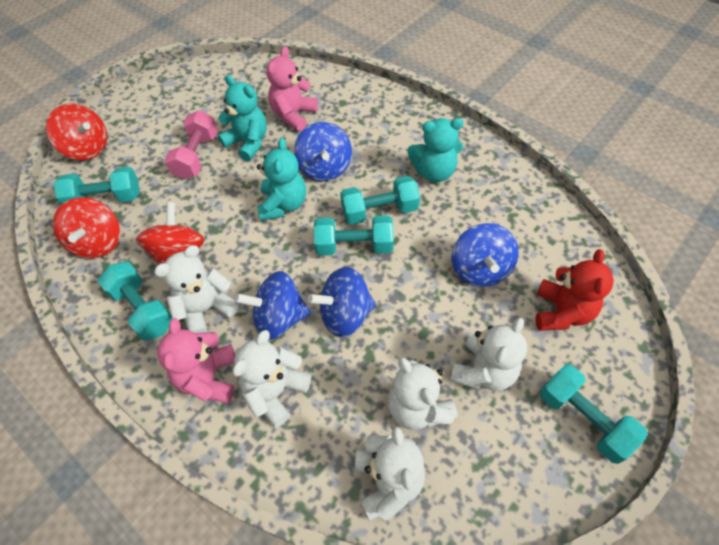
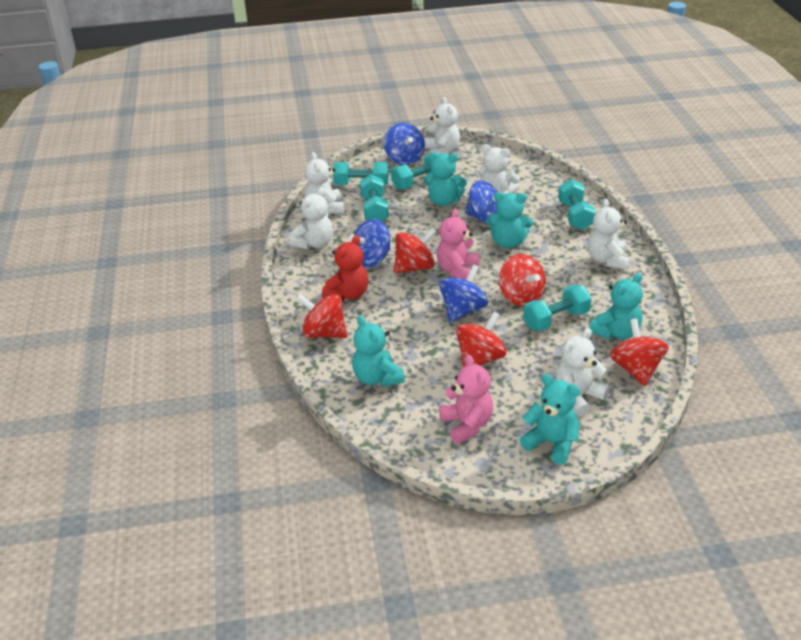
pink dumbbell: 1 -> 0
red spinning top: 3 -> 5
turquoise teddy bear: 3 -> 5
white teddy bear: 5 -> 6

